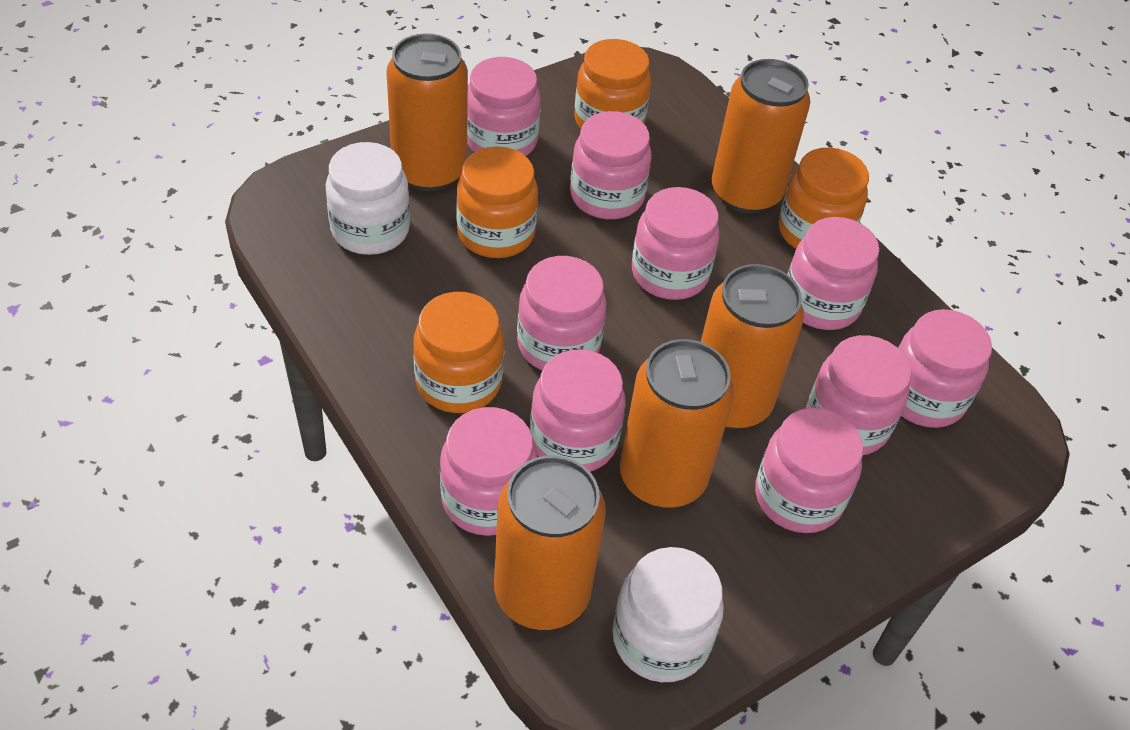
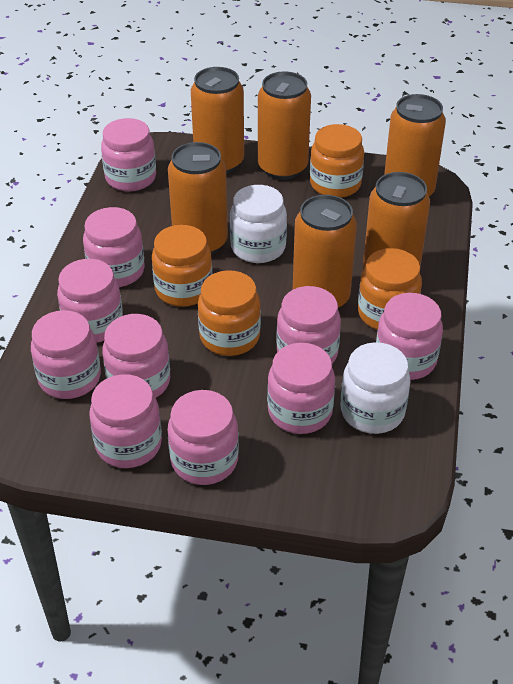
orange can: 5 -> 6

